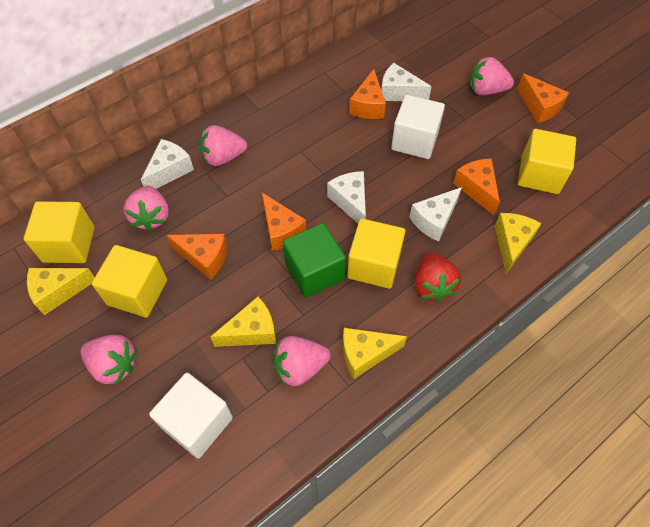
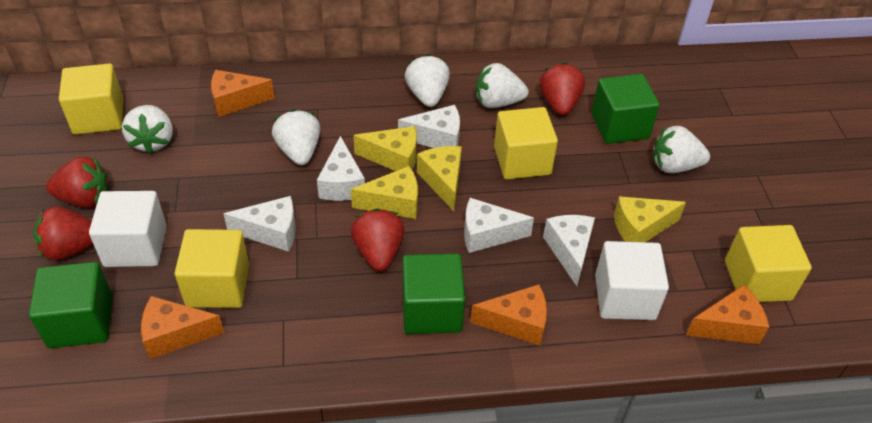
green cube: 1 -> 3
orange cheese: 5 -> 4
pink strawberry: 5 -> 0
red strawberry: 1 -> 4
white cheese: 4 -> 5
white strawberry: 0 -> 5

